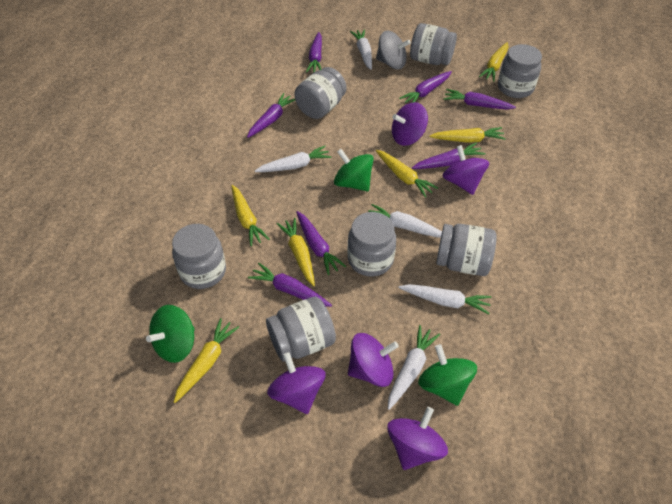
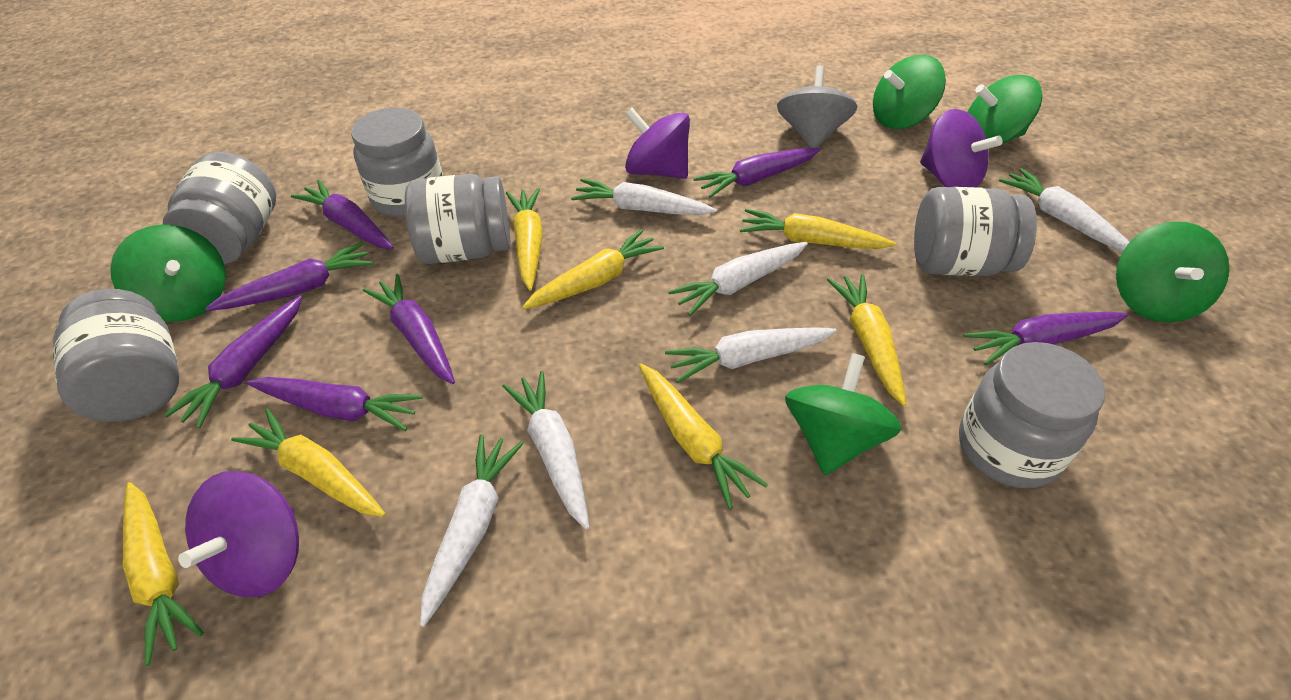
green spinning top: 3 -> 5
grey jar: 7 -> 6
purple spinning top: 5 -> 3
white carrot: 5 -> 6
yellow carrot: 6 -> 7

